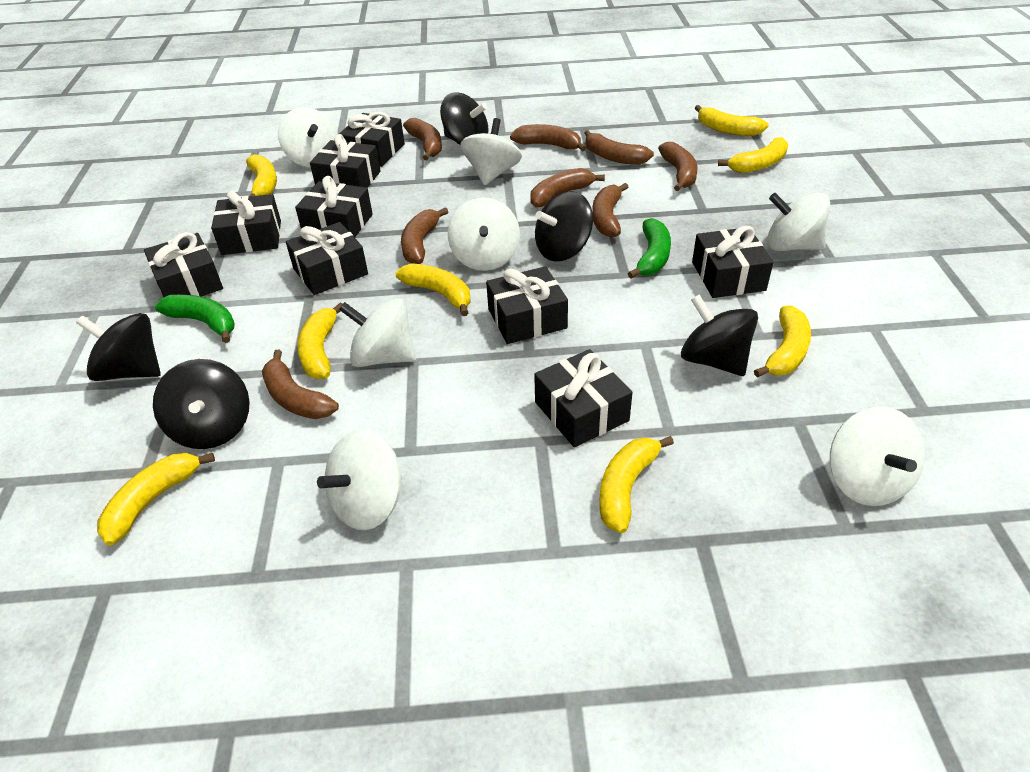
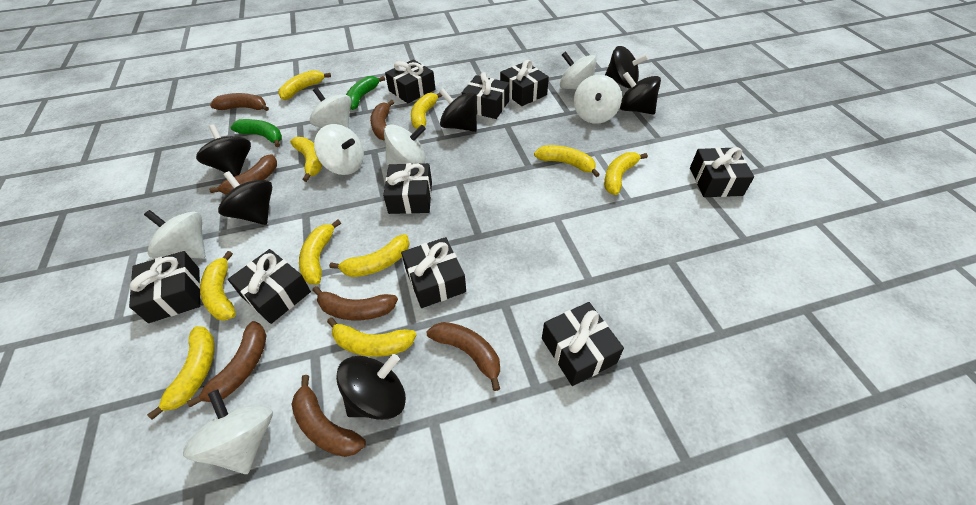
black spinning top: 5 -> 6
brown banana: 8 -> 7
yellow banana: 8 -> 10

